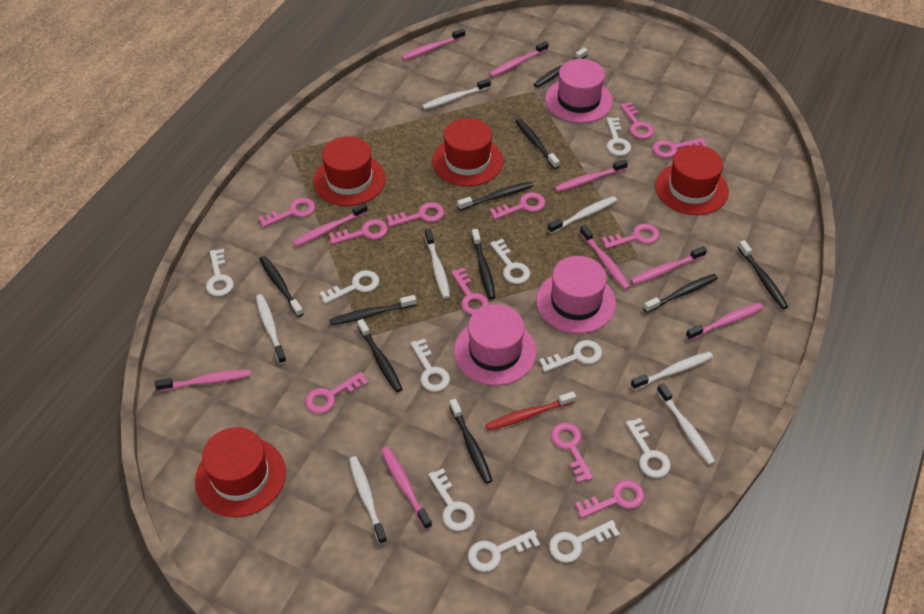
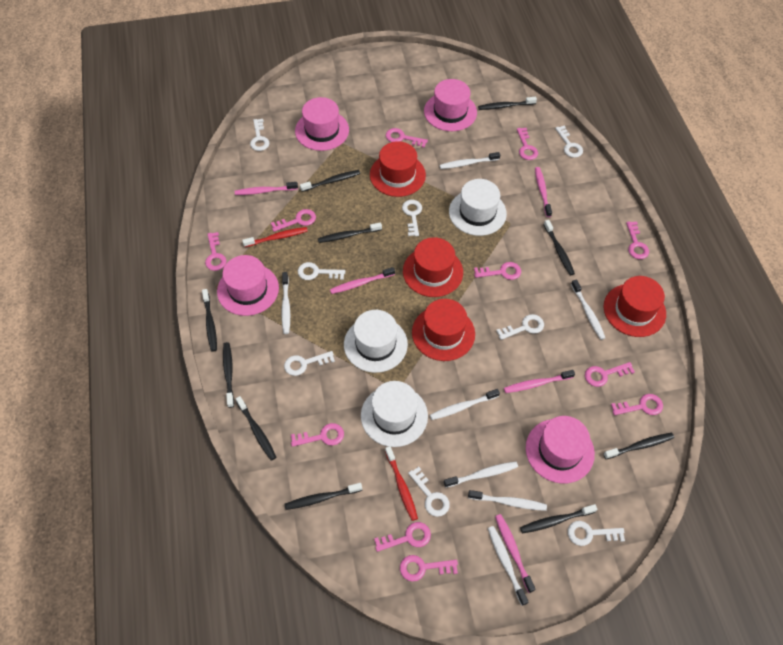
pink hat: 3 -> 4
pink toothbrush: 9 -> 5
red toothbrush: 1 -> 2
white hat: 0 -> 3
white key: 10 -> 8

